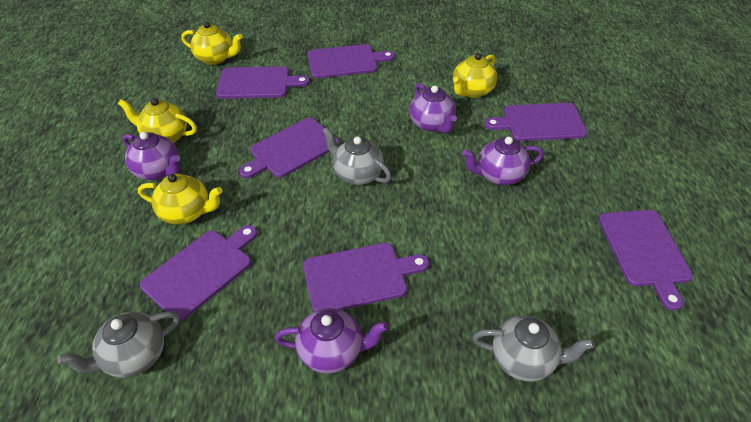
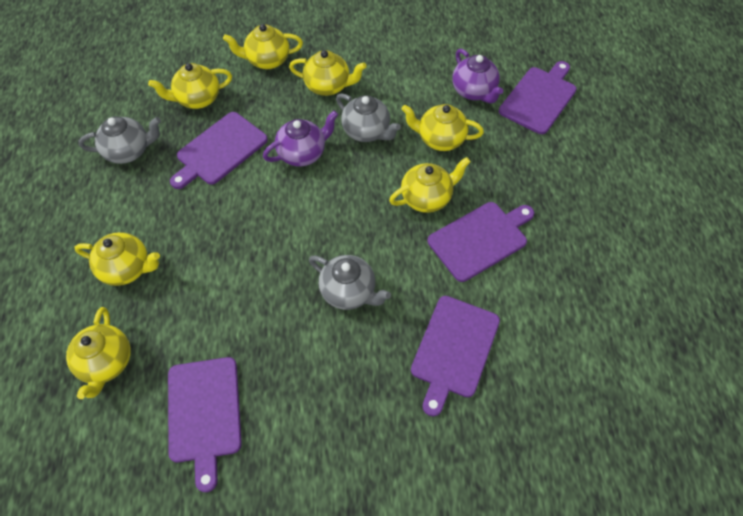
purple cutting board: 7 -> 5
purple teapot: 4 -> 2
yellow teapot: 4 -> 7

